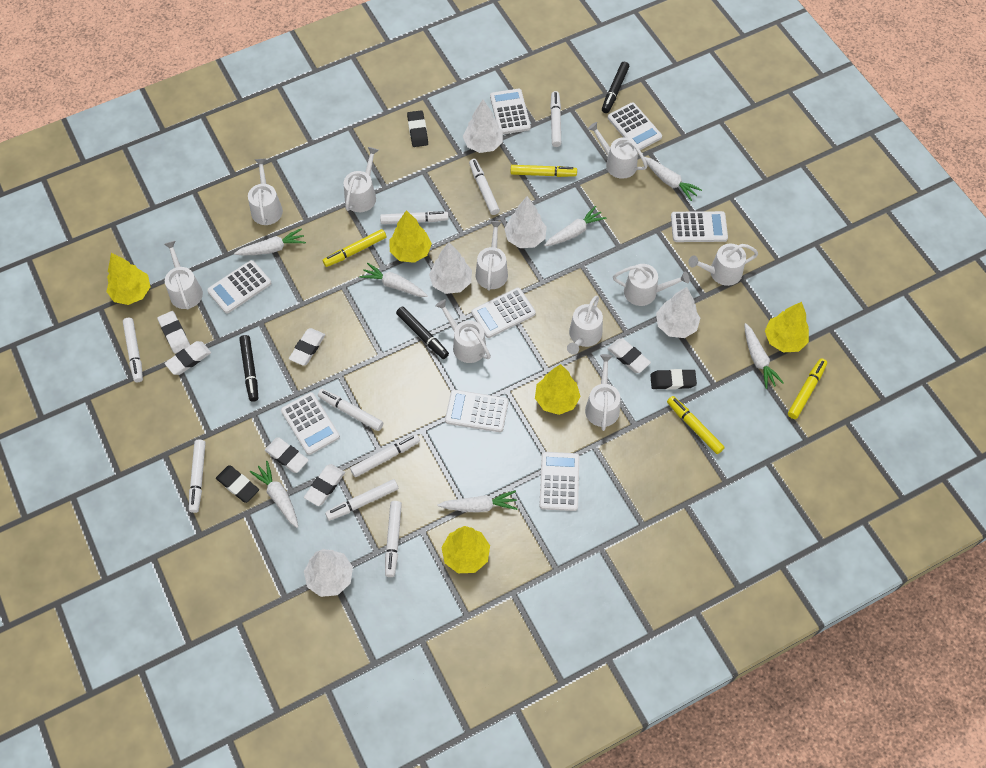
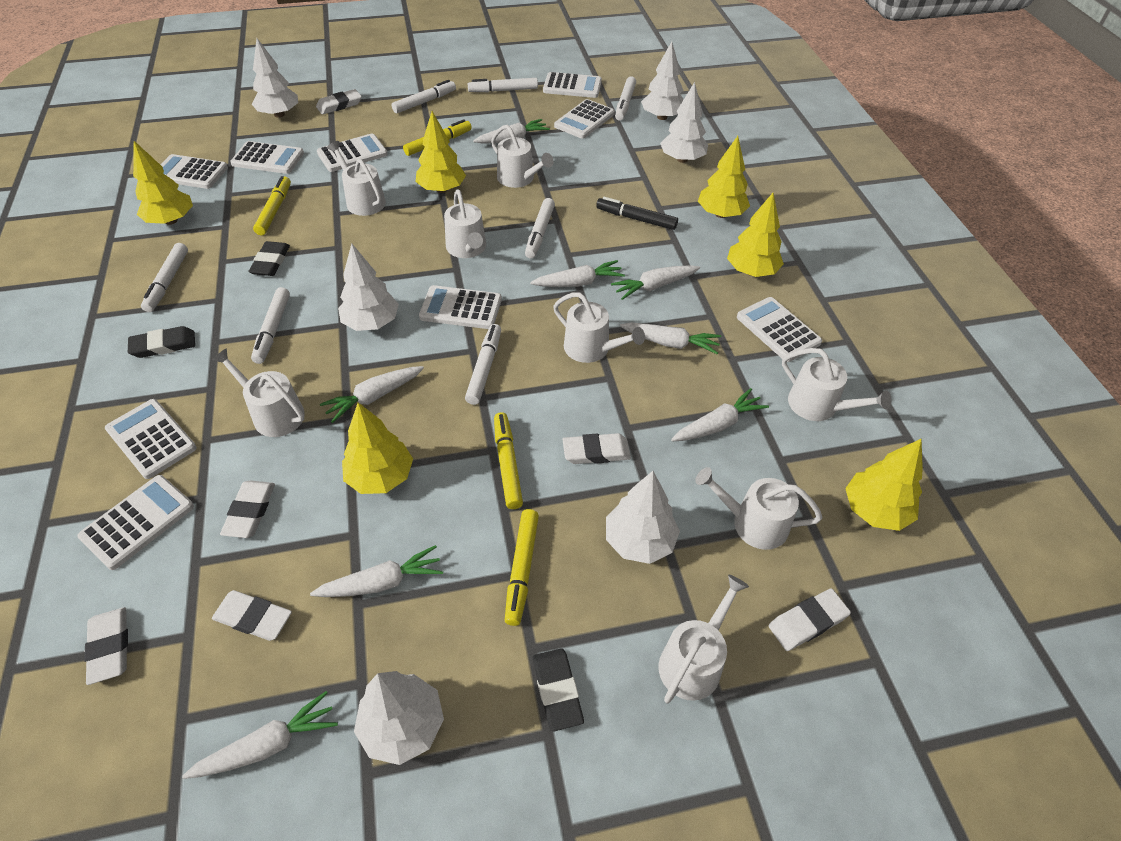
black marker: 3 -> 1
white calculator: 8 -> 9
white carrot: 7 -> 8
white marker: 9 -> 7
white tree: 5 -> 6
white watering can: 10 -> 8
yellow tree: 5 -> 6

